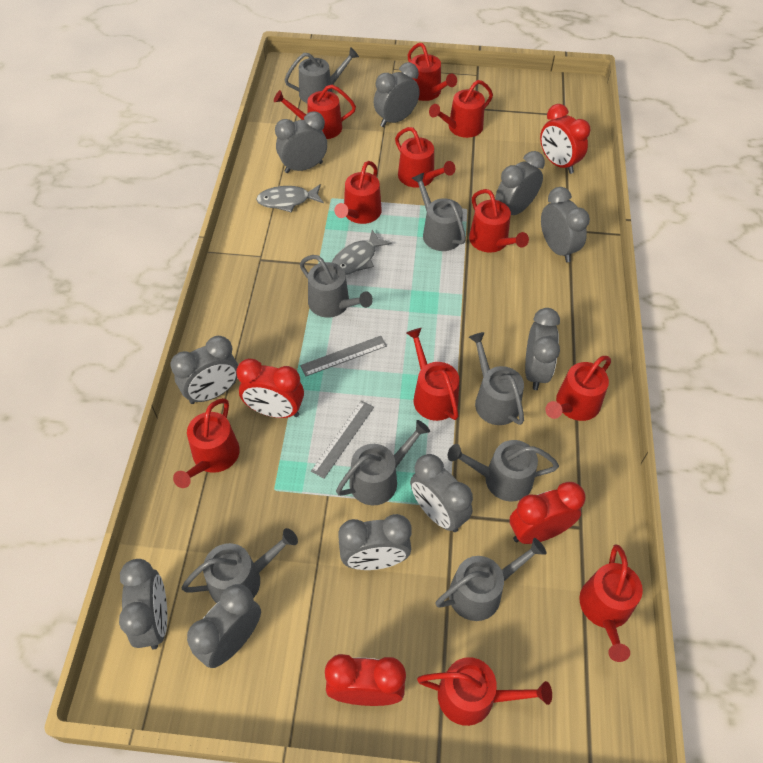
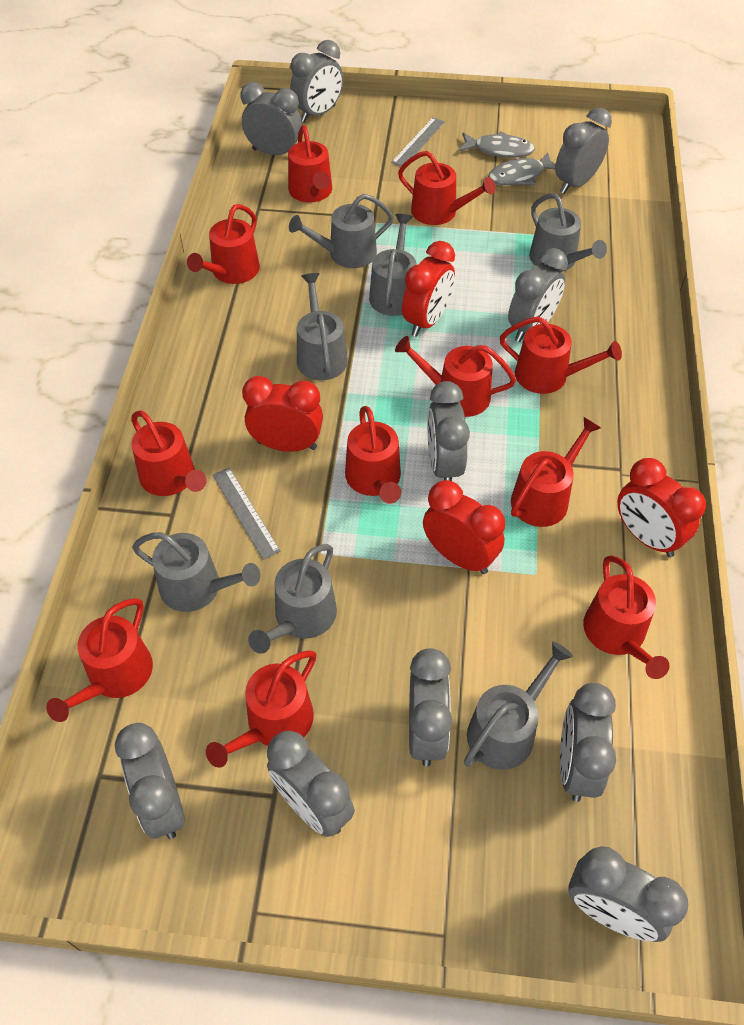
grey watering can: 8 -> 7

